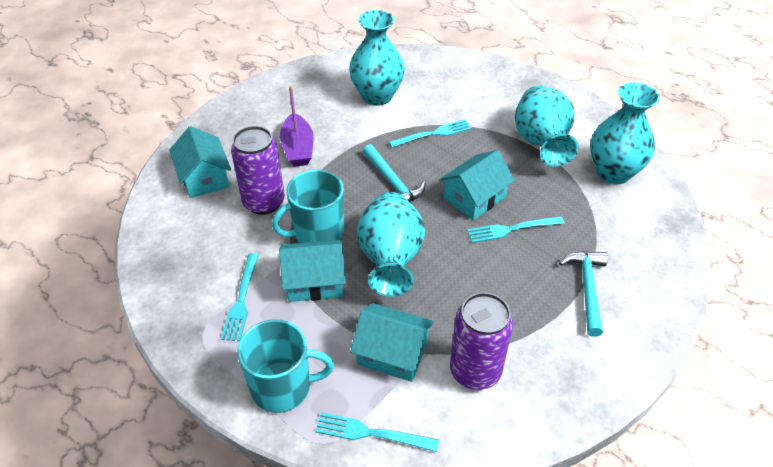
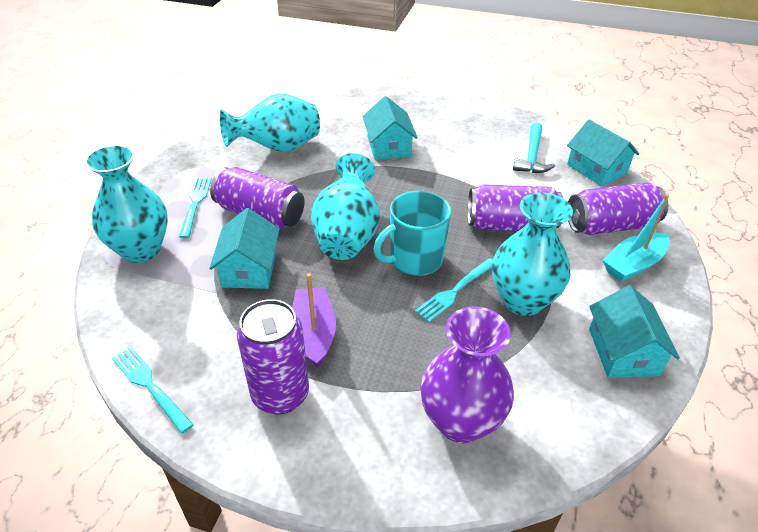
purple can: 2 -> 4
purple vase: 0 -> 1
turquoise boat: 0 -> 1
turquoise fork: 4 -> 3
turquoise hammer: 2 -> 1
turquoise mug: 2 -> 1

